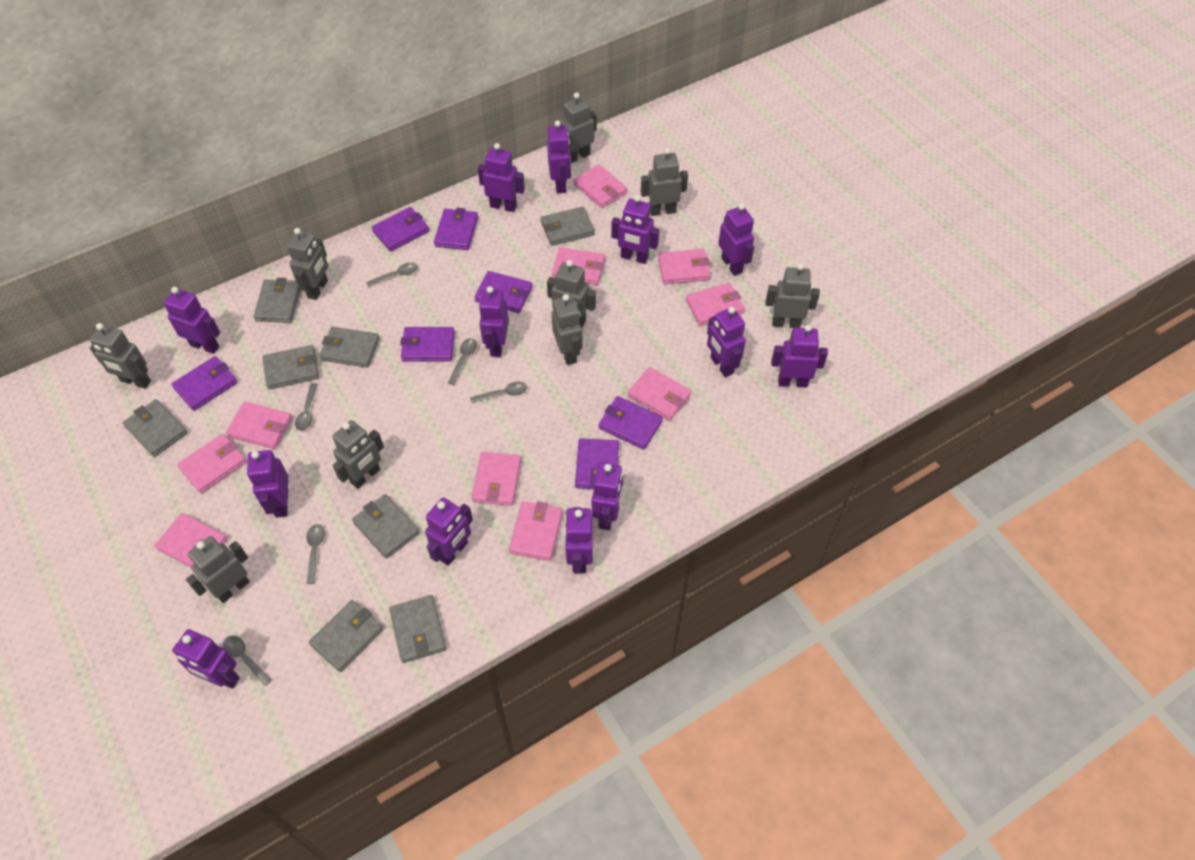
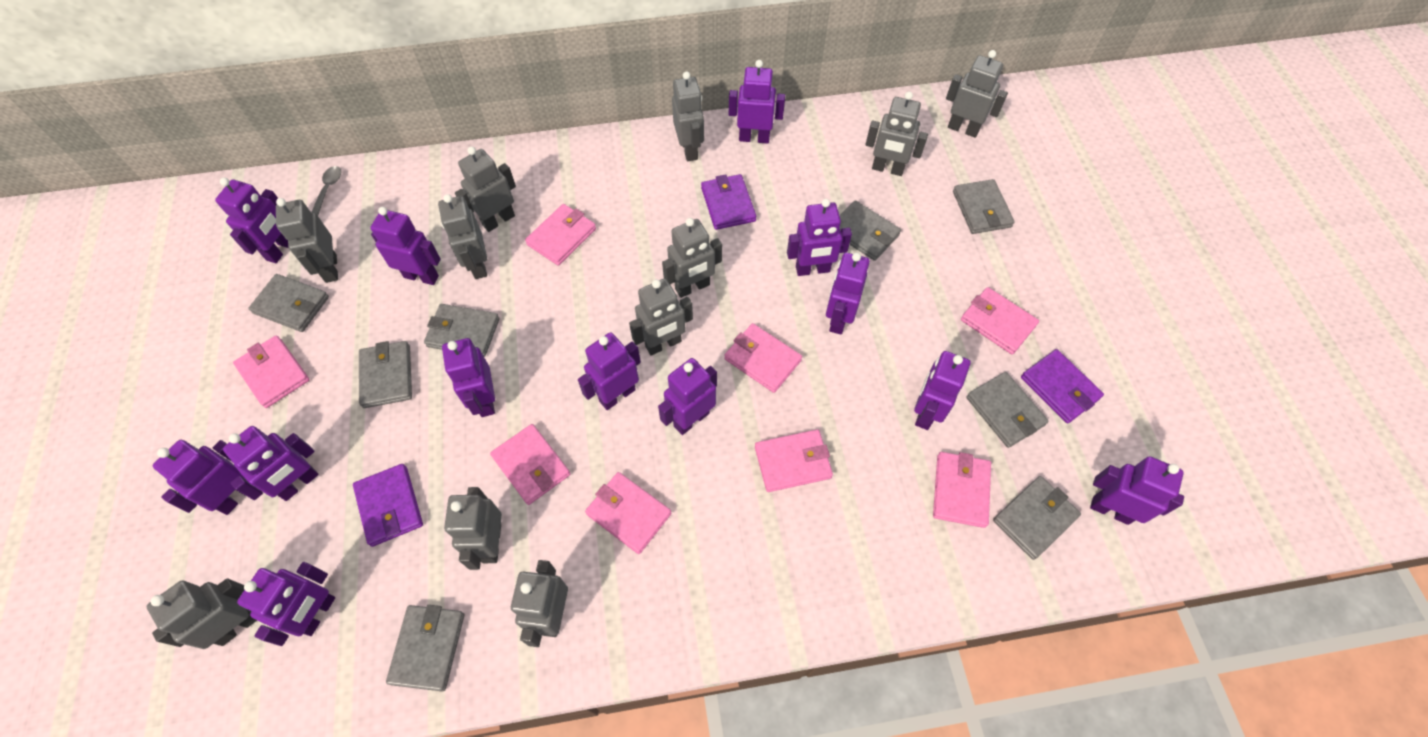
grey robot: 9 -> 11
grey spoon: 6 -> 1
pink wallet: 10 -> 8
purple wallet: 7 -> 3

